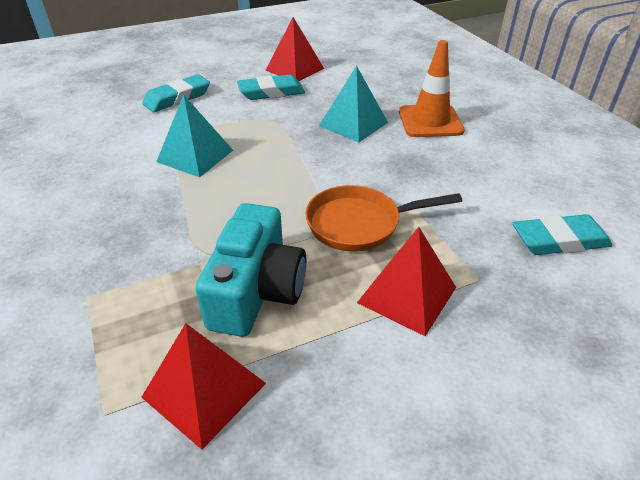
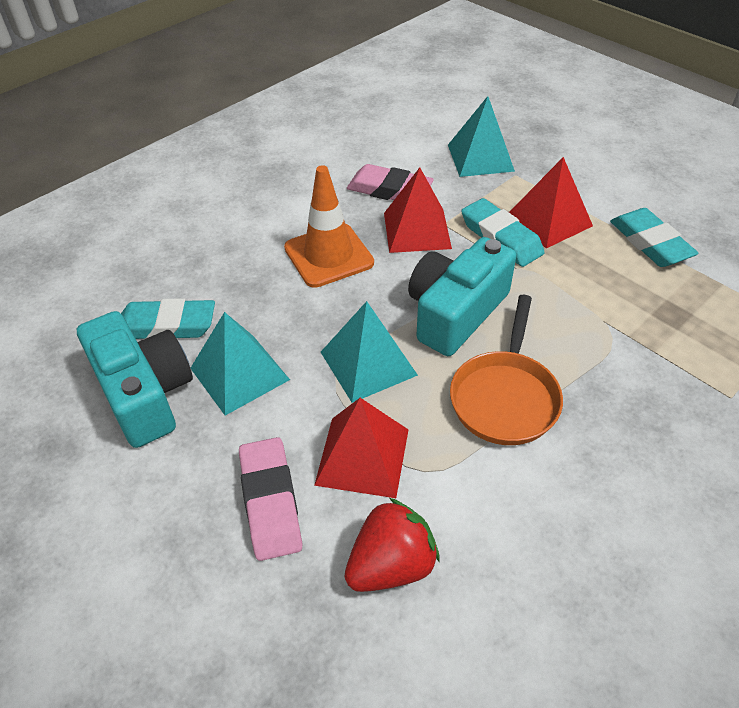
pink eraser: 0 -> 2
red strawberry: 0 -> 1
turquoise camera: 1 -> 2
turquoise pyramid: 2 -> 3

